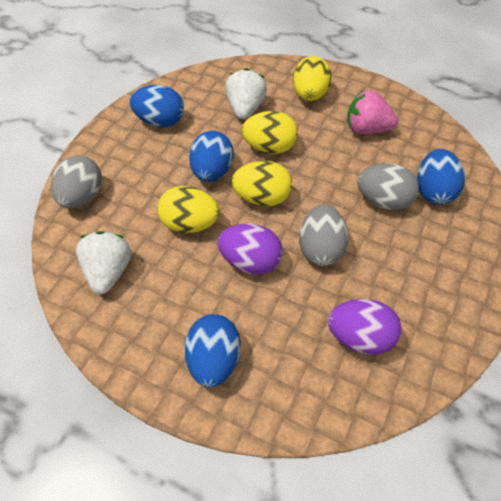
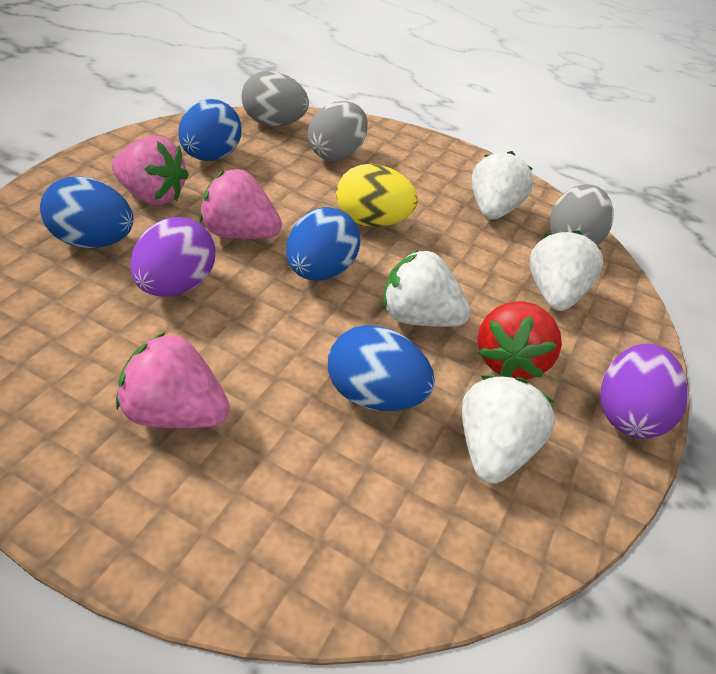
pink strawberry: 1 -> 3
red strawberry: 0 -> 1
white strawberry: 2 -> 4
yellow egg: 4 -> 1

